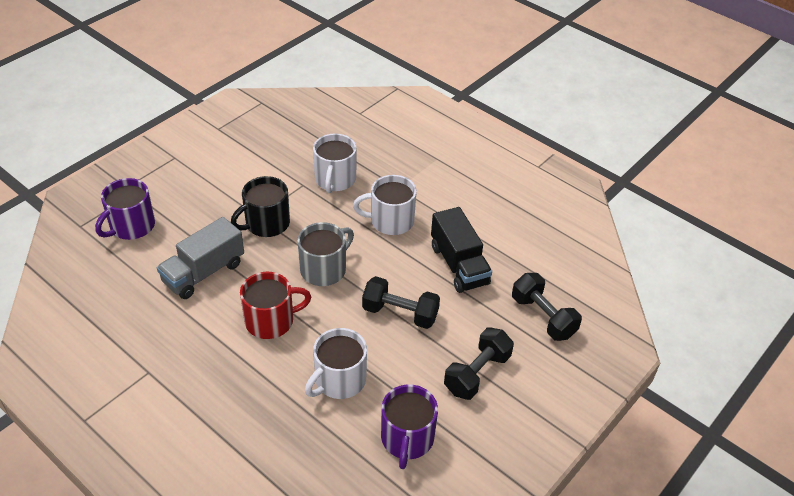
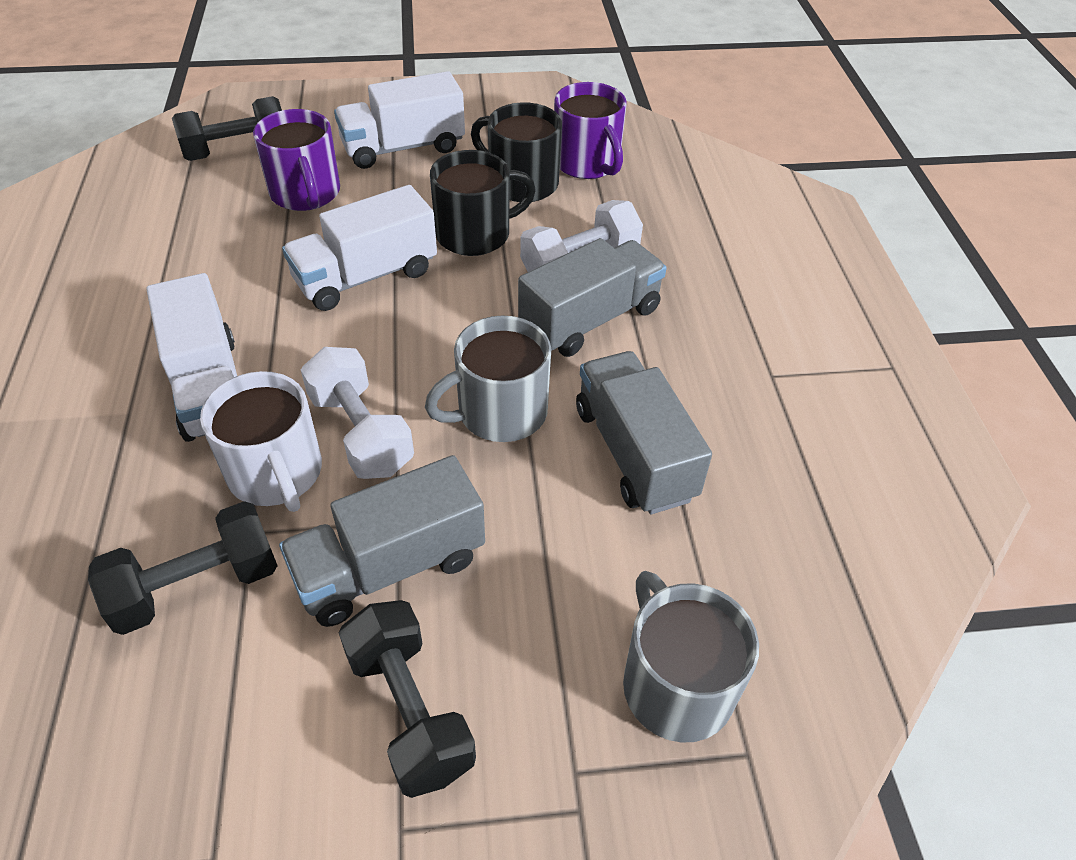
black mug: 1 -> 2
black truck: 1 -> 0
grey mug: 1 -> 2
grey truck: 1 -> 3
red mug: 1 -> 0
white dumbbell: 0 -> 2
white mug: 3 -> 1
white truck: 0 -> 3

